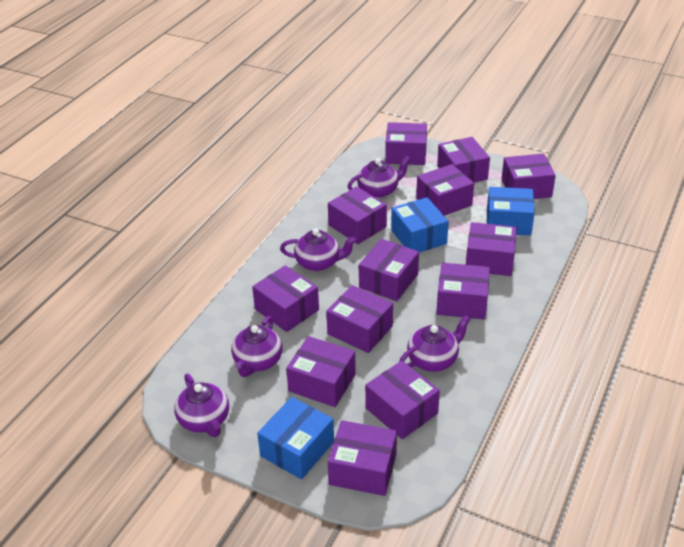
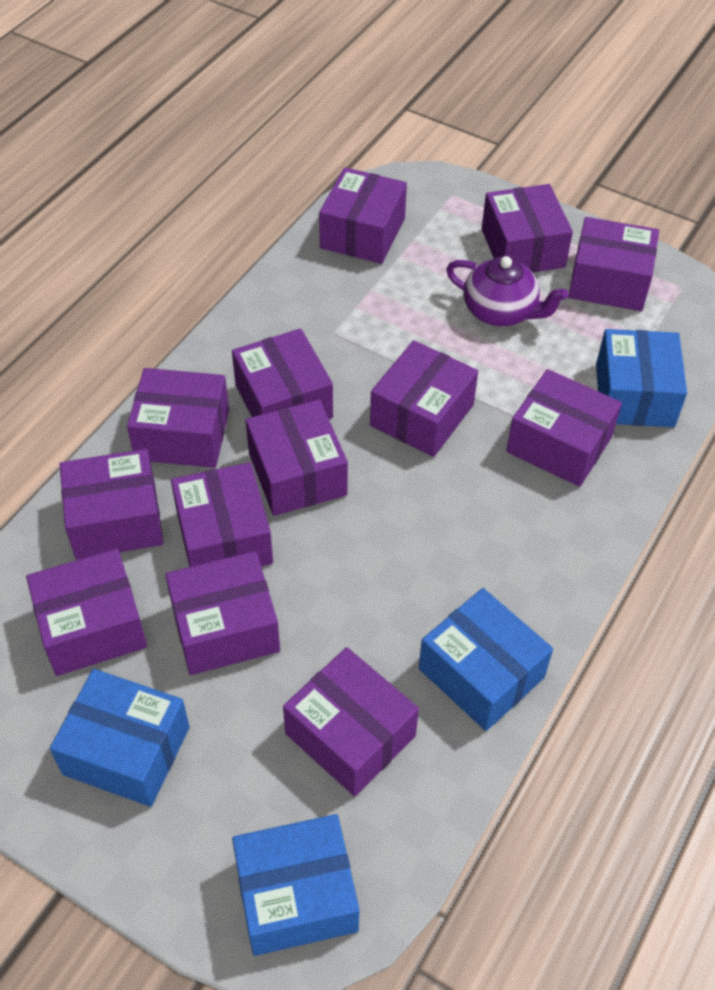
blue box: 3 -> 4
purple teapot: 5 -> 1

